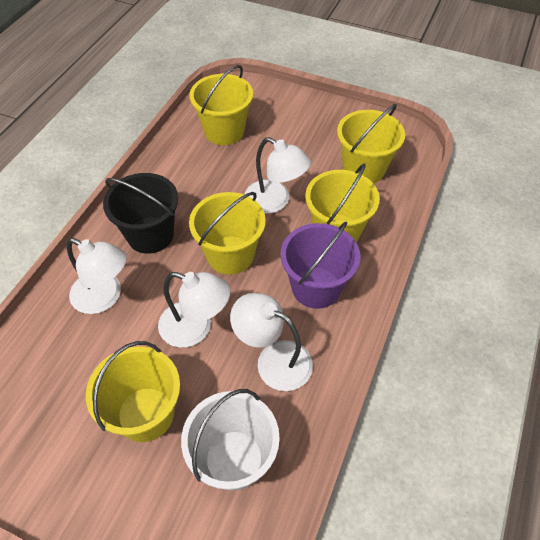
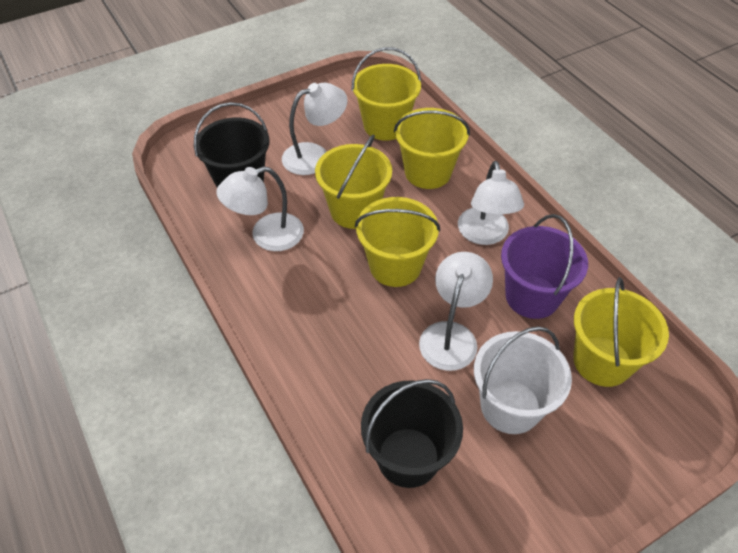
black bucket: 1 -> 2

